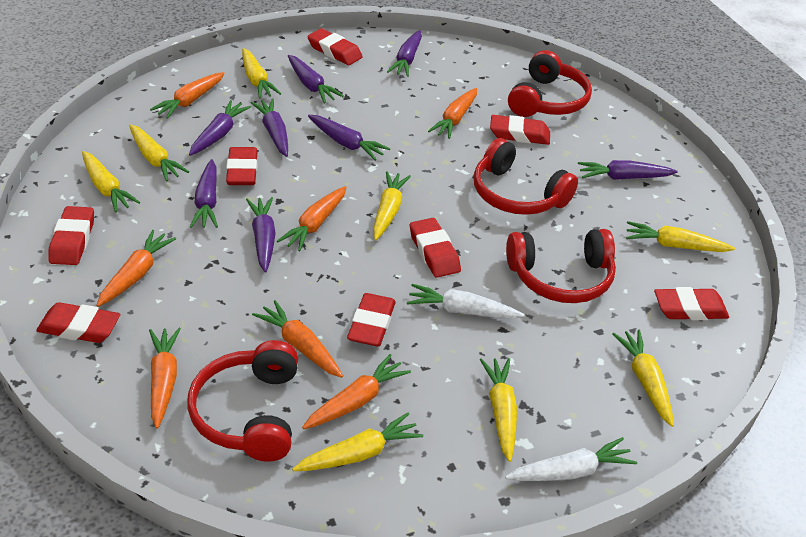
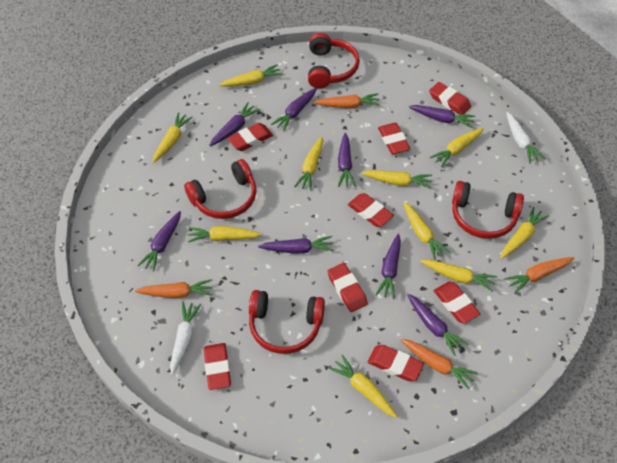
orange carrot: 7 -> 4
yellow carrot: 8 -> 10

